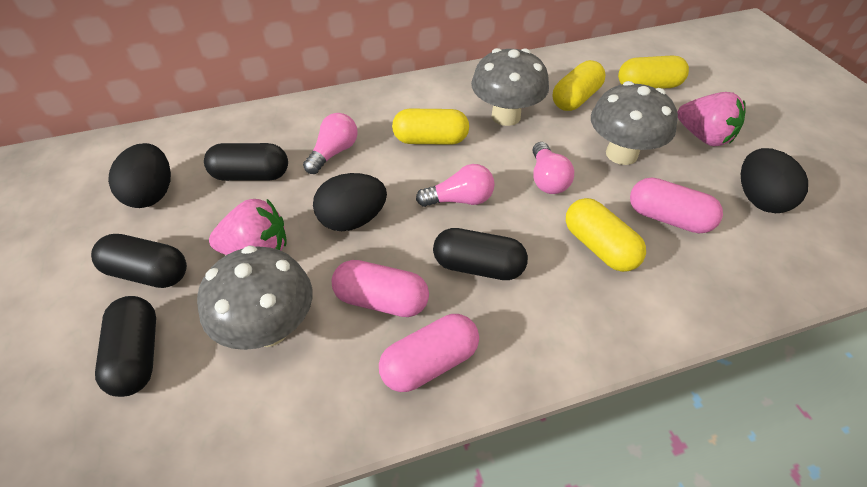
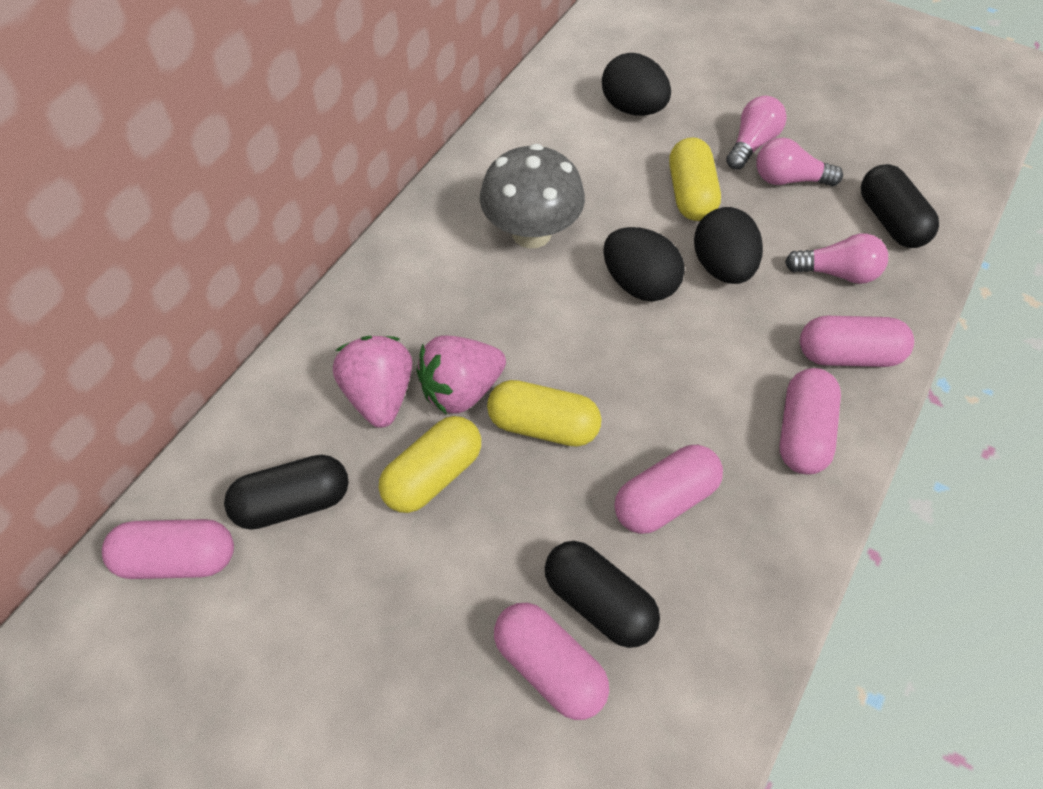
black capsule: 4 -> 3
grey mushroom: 3 -> 1
pink capsule: 3 -> 5
yellow capsule: 4 -> 3

